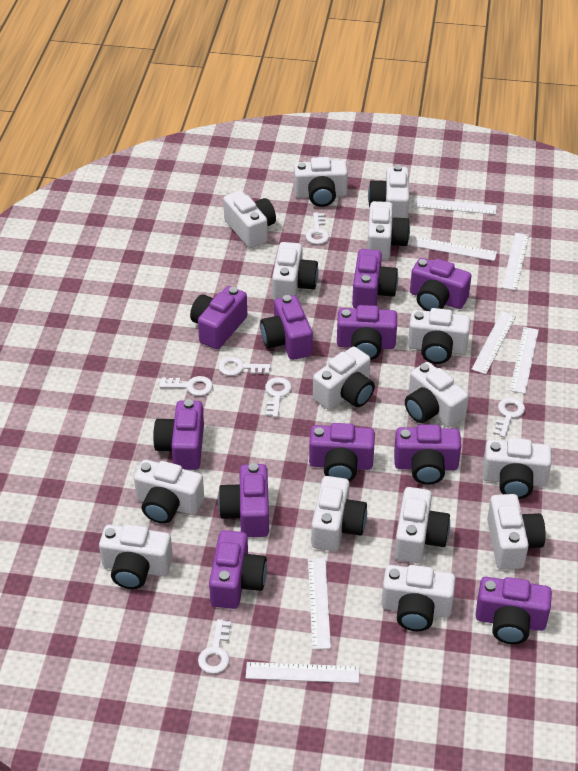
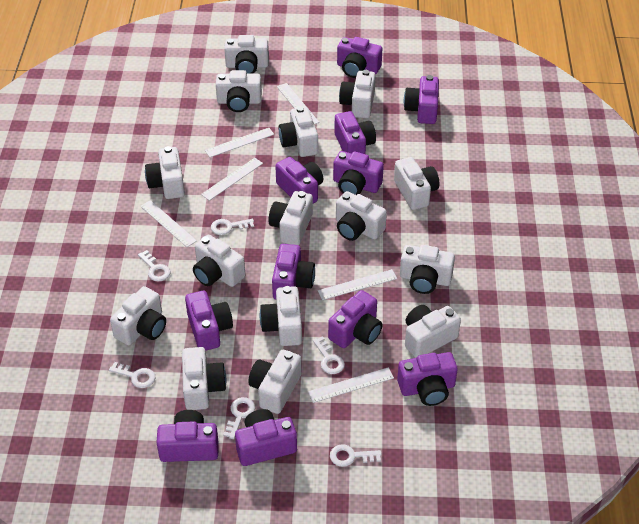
white ruler: 7 -> 6

